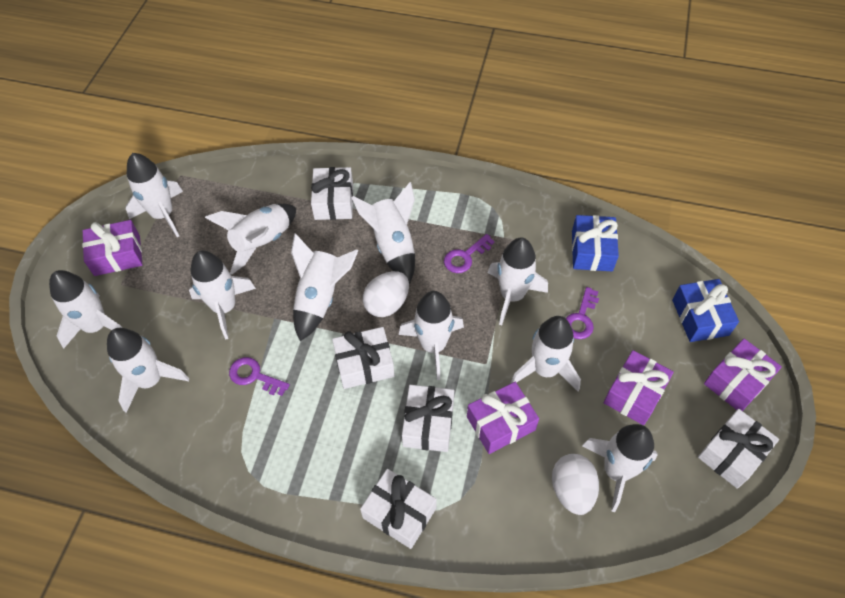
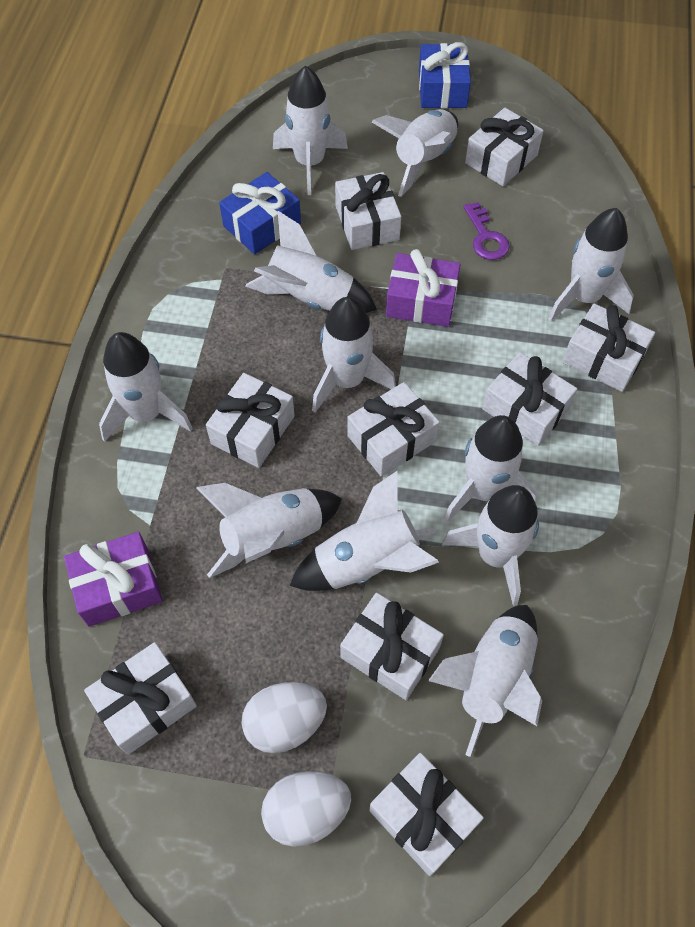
purple gift: 4 -> 2
purple key: 3 -> 1
white gift: 5 -> 9

